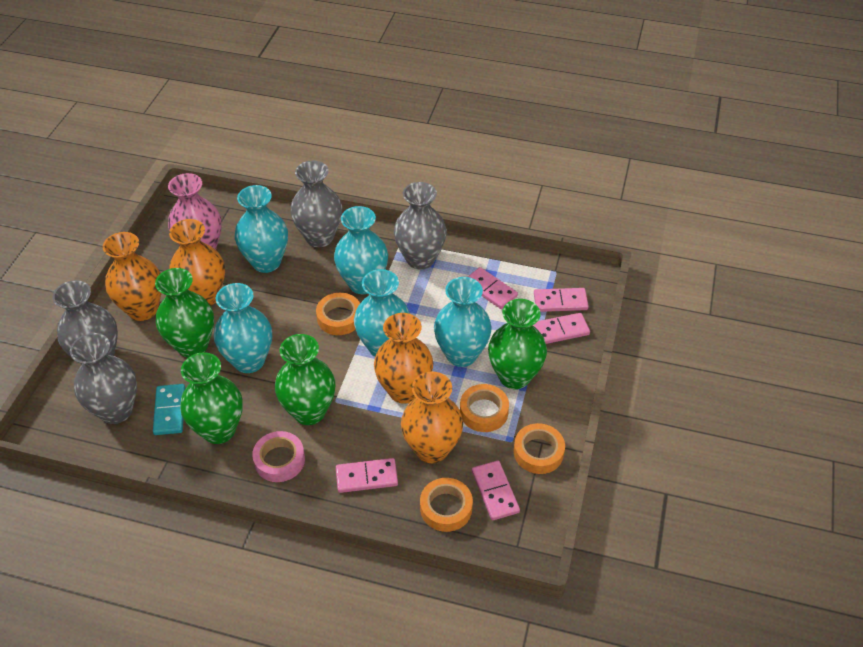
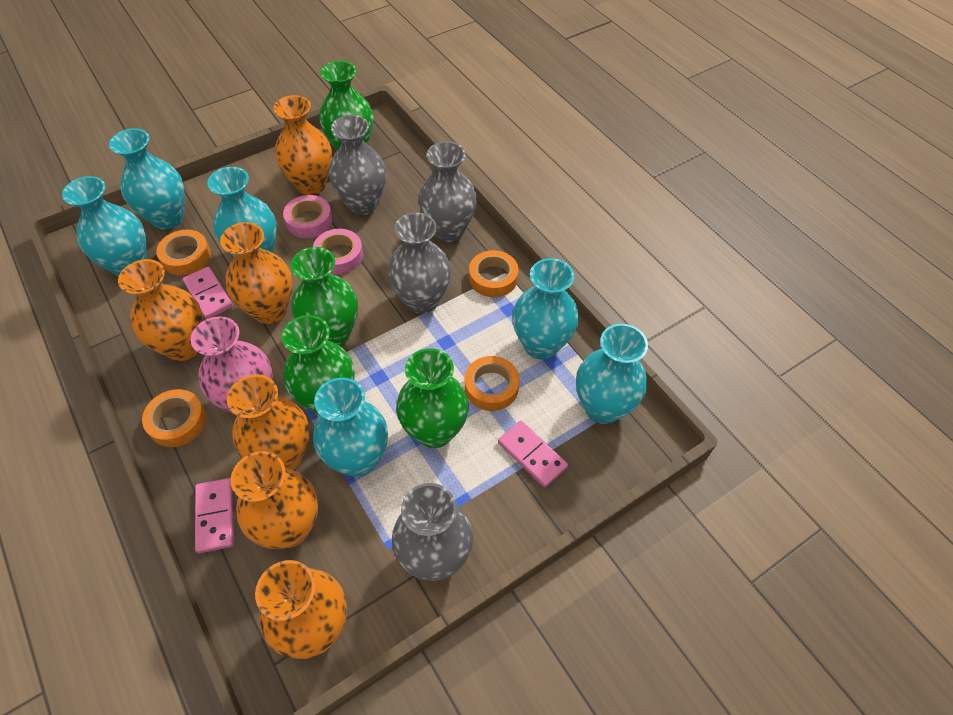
orange vase: 4 -> 6
pink domino: 5 -> 3
pink tape: 1 -> 2
turquoise domino: 1 -> 0
turquoise vase: 5 -> 6

